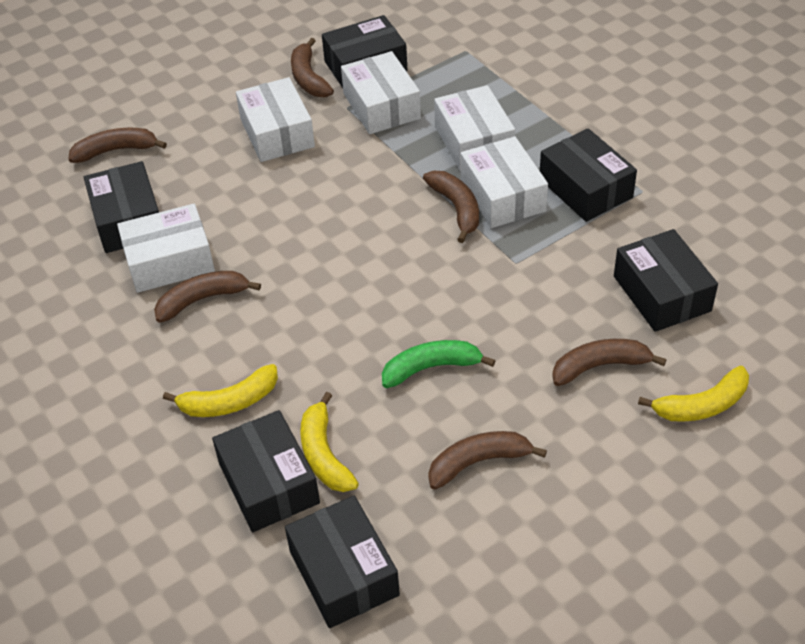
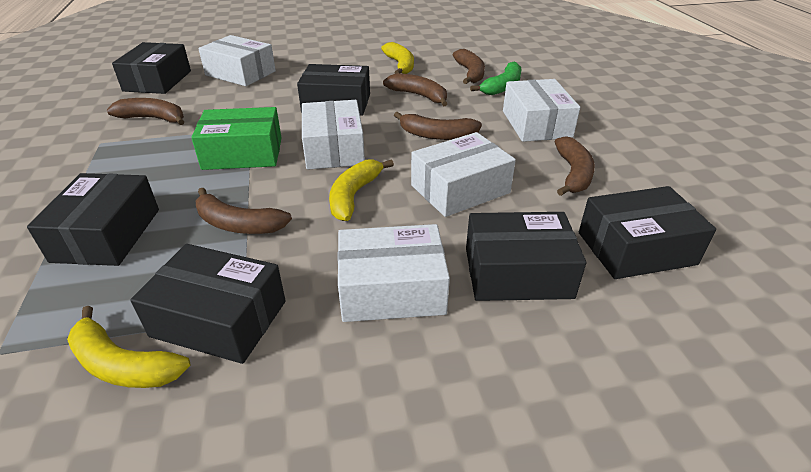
green box: 0 -> 1

